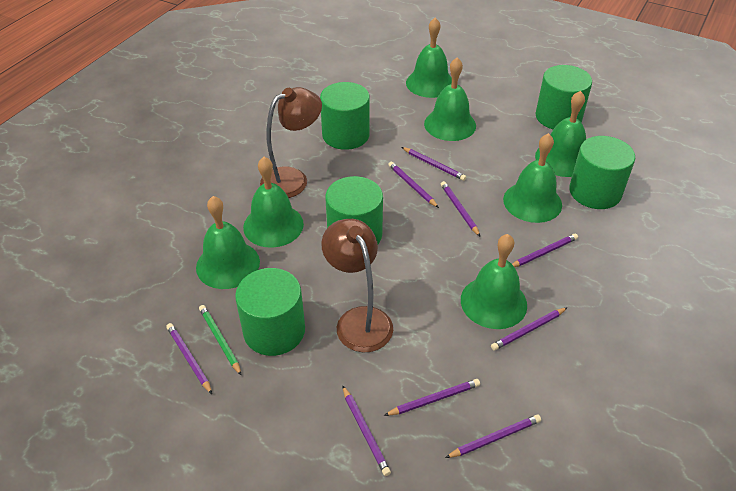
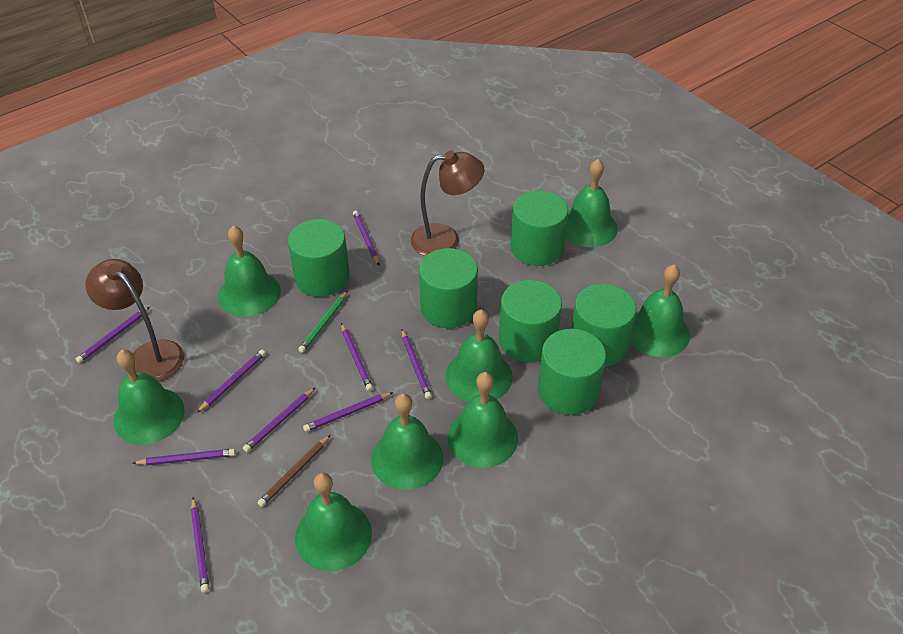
brown pencil: 0 -> 1
green bell: 7 -> 8
green cylinder: 5 -> 6

